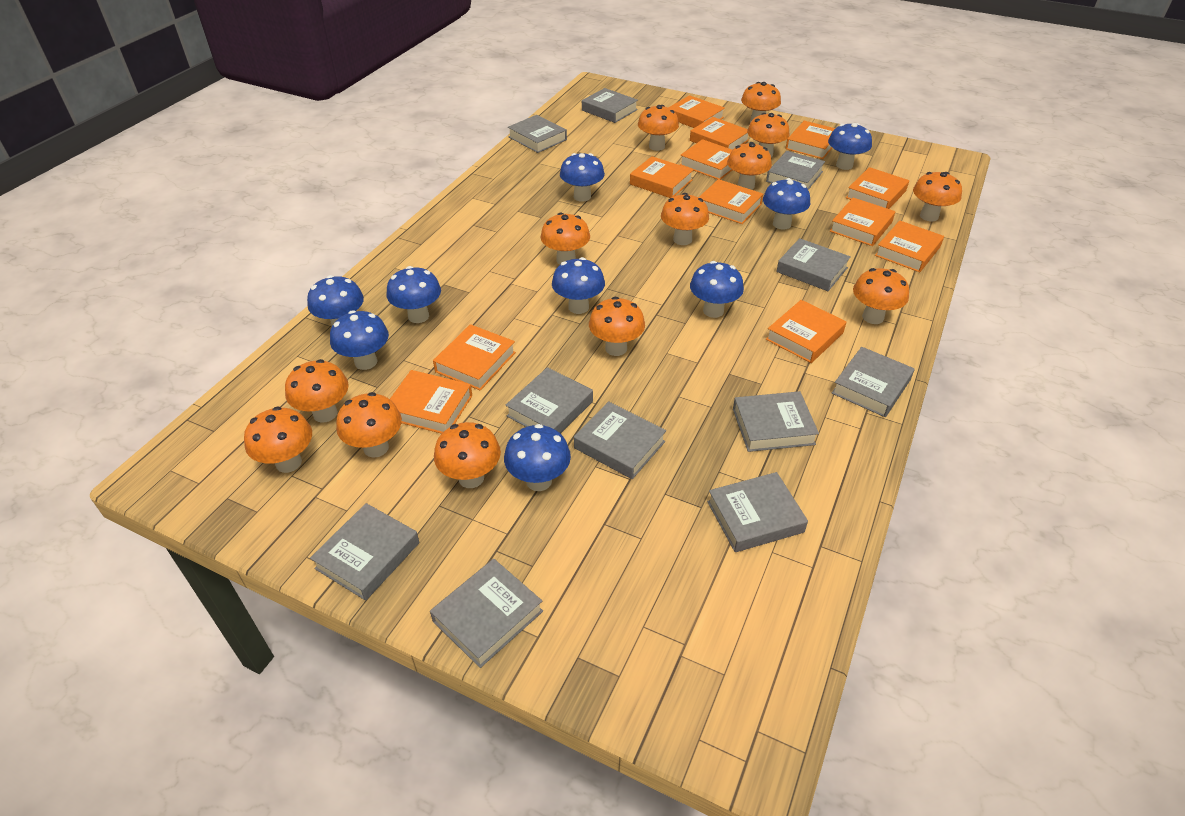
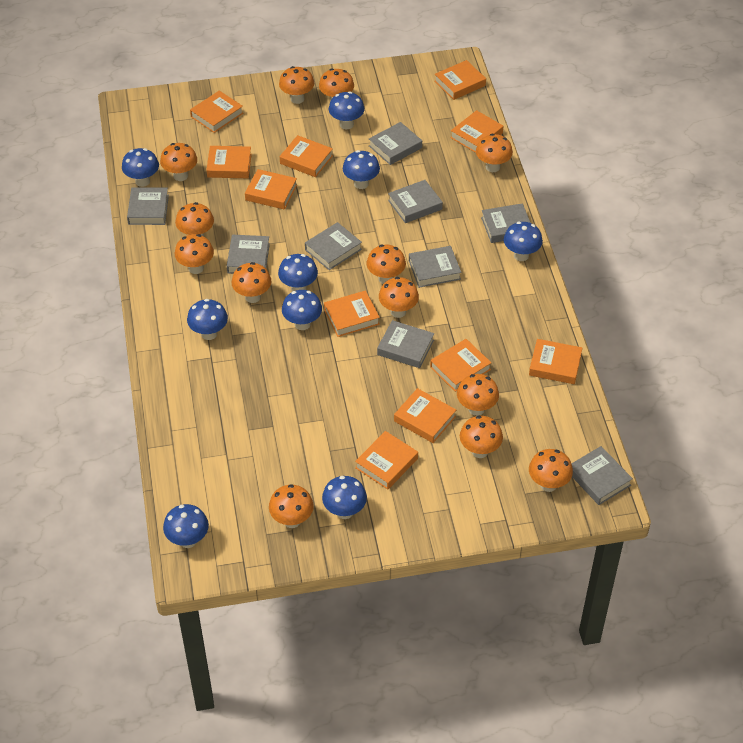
grey book: 11 -> 9
orange book: 12 -> 11

